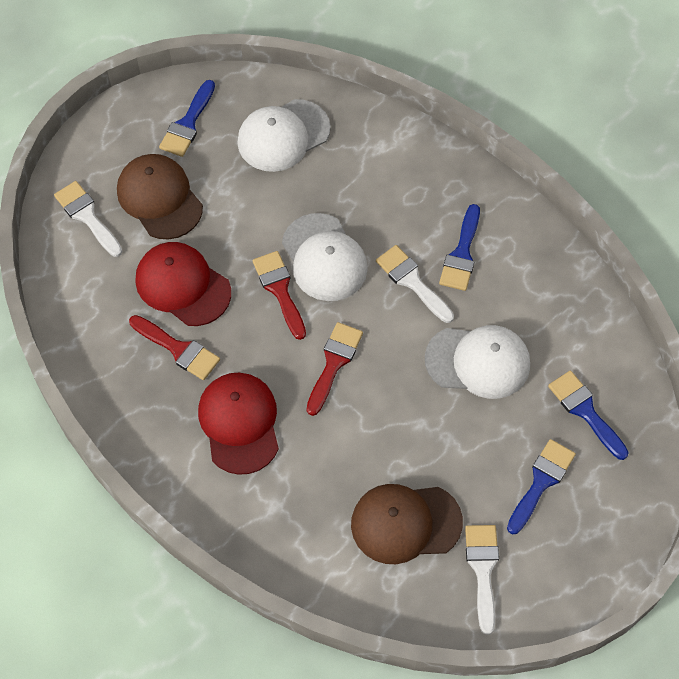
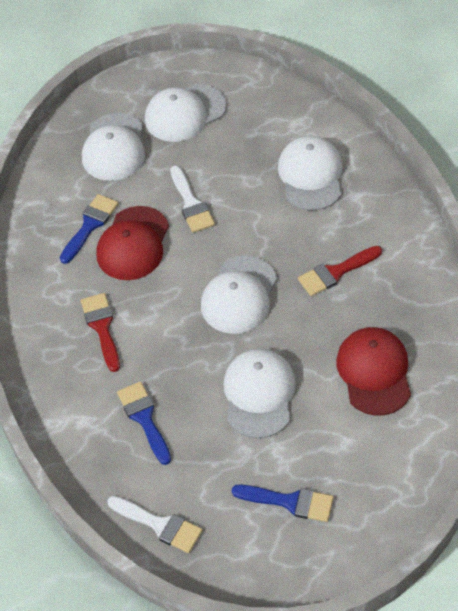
blue brush: 4 -> 3
brown cap: 2 -> 0
red brush: 3 -> 2
white brush: 3 -> 2
white cap: 3 -> 5

